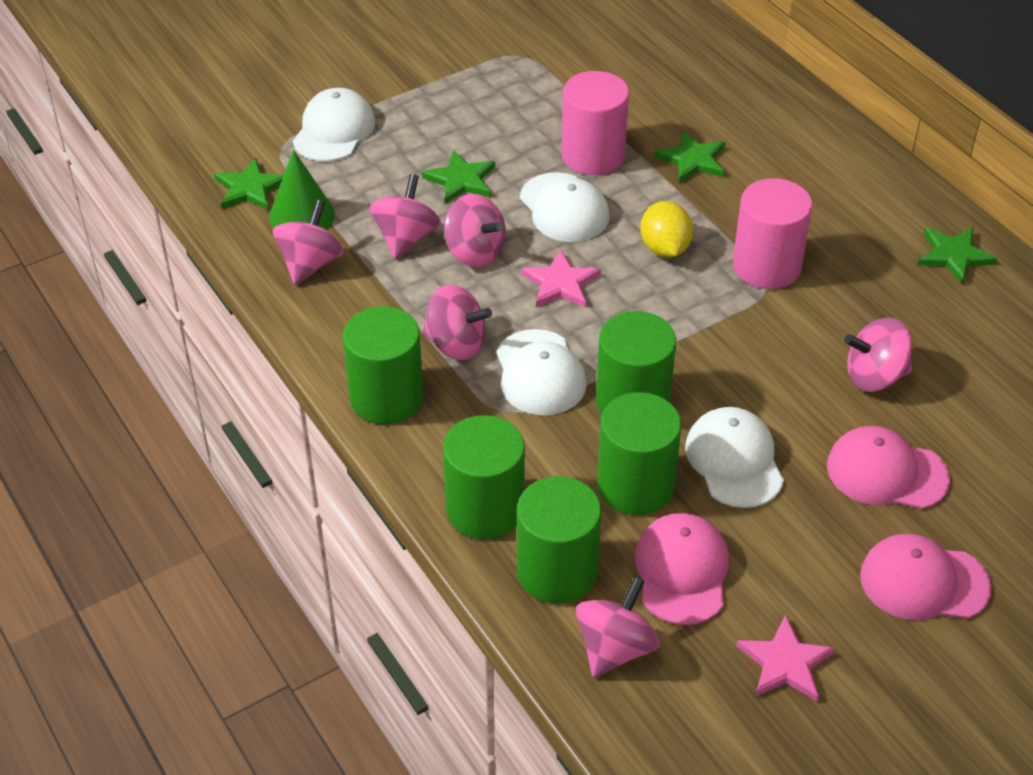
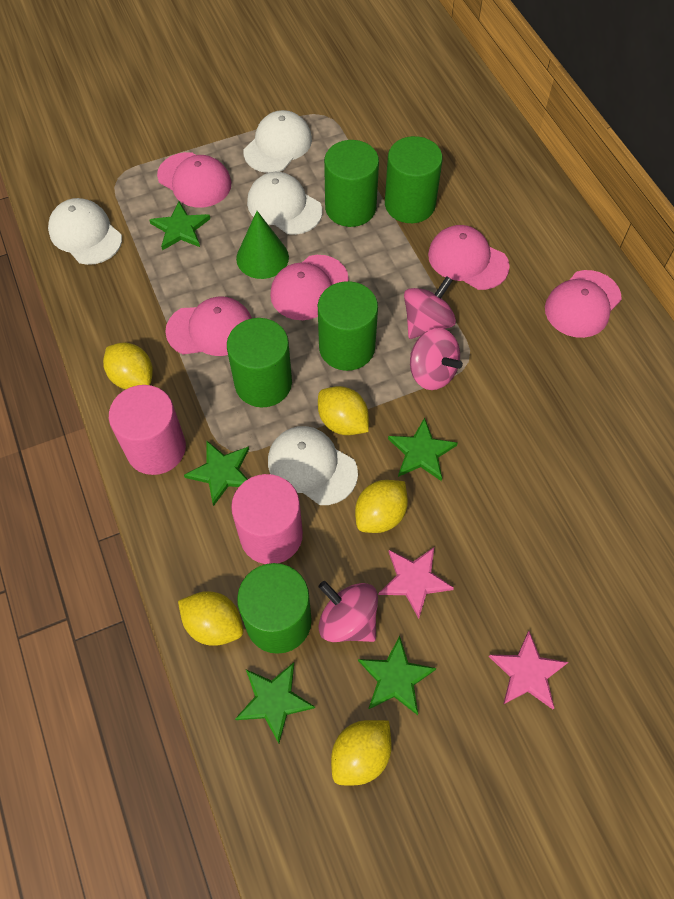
green star: 4 -> 5
pink cap: 3 -> 5
pink spinning top: 6 -> 3
yellow lemon: 1 -> 5

